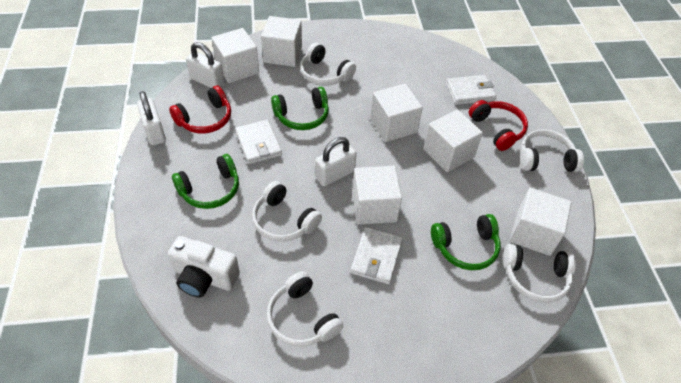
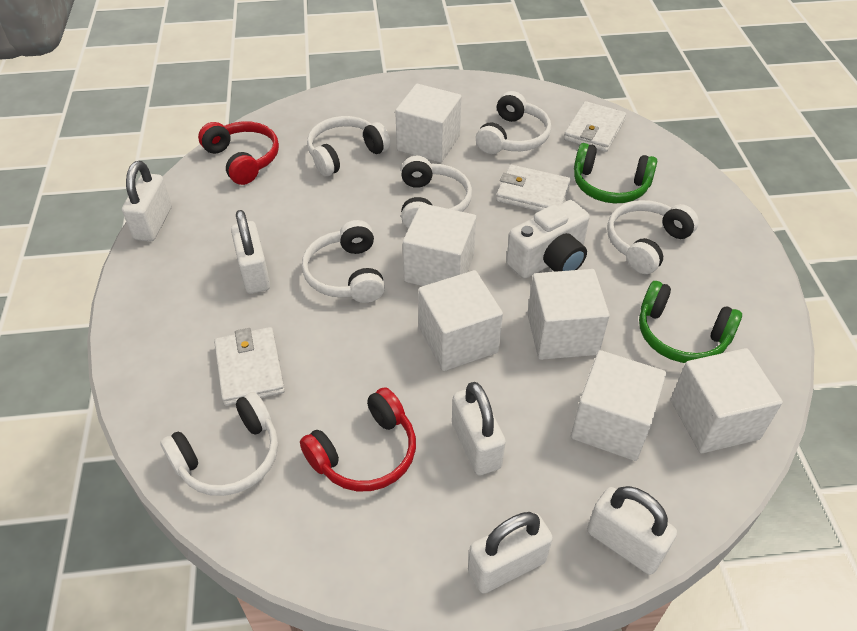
green headphones: 3 -> 2
white headphones: 5 -> 6
white padlock: 3 -> 5

